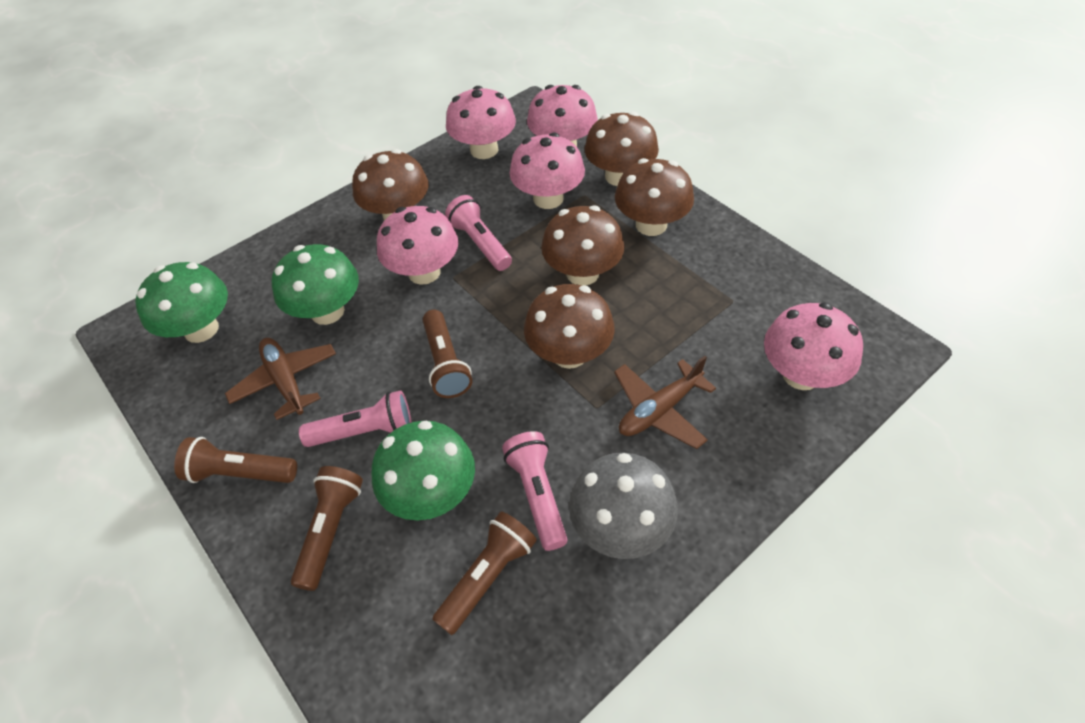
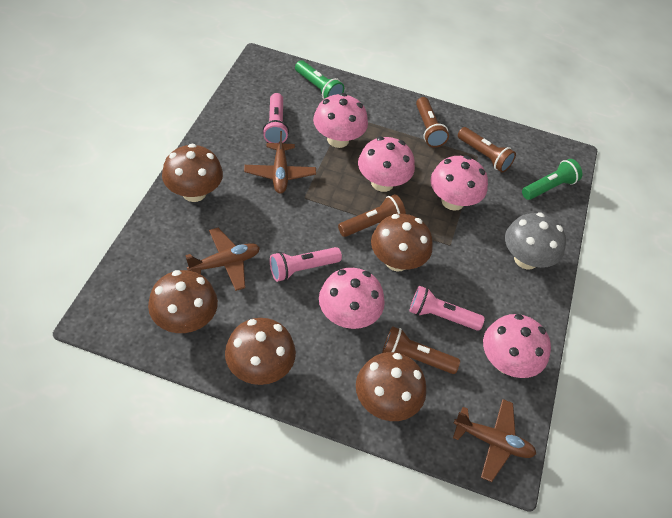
brown plane: 2 -> 3
green flashlight: 0 -> 2
green mushroom: 3 -> 0

